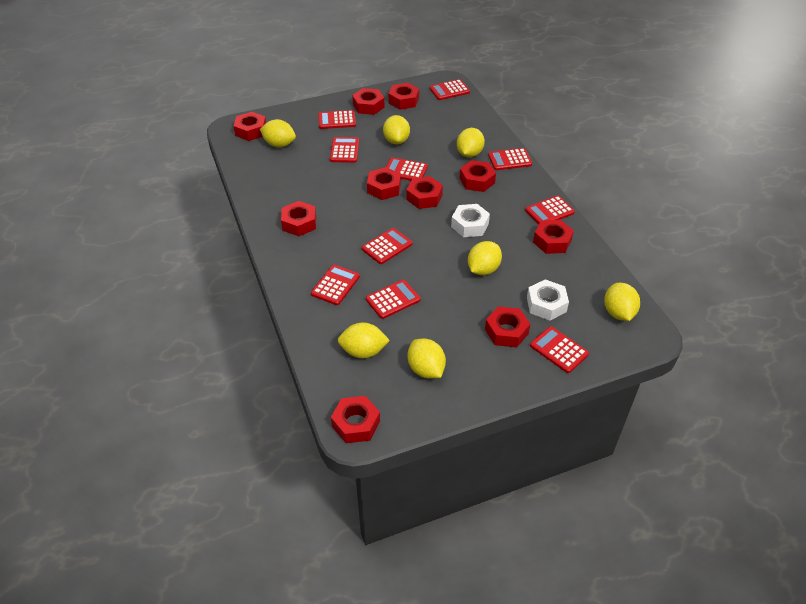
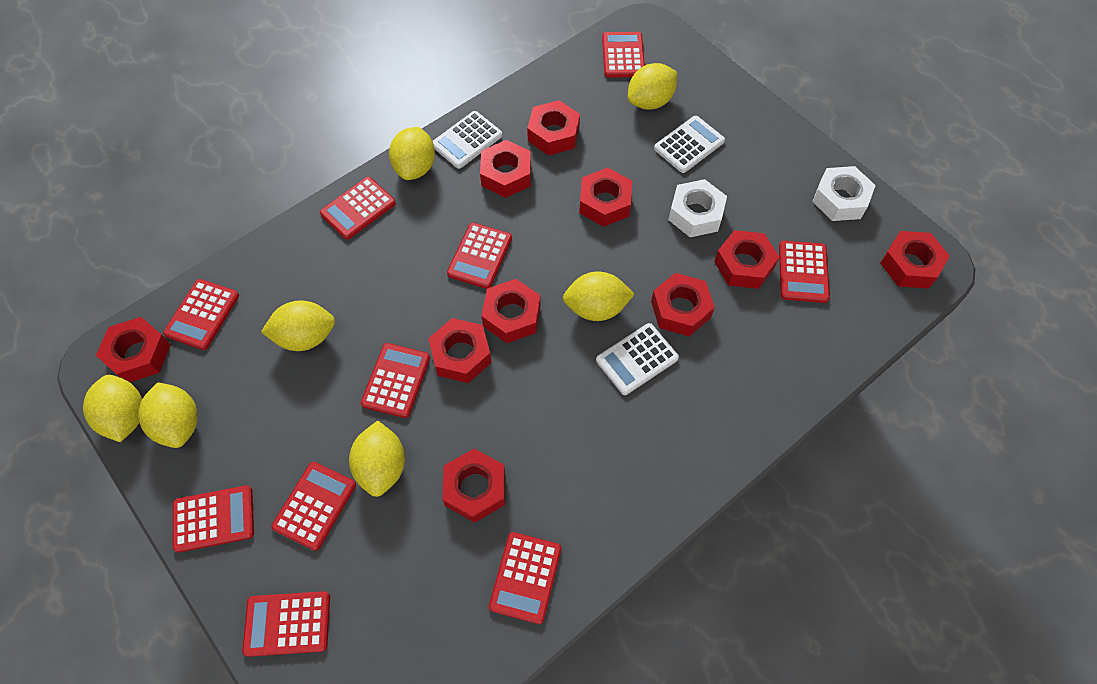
white calculator: 0 -> 3

